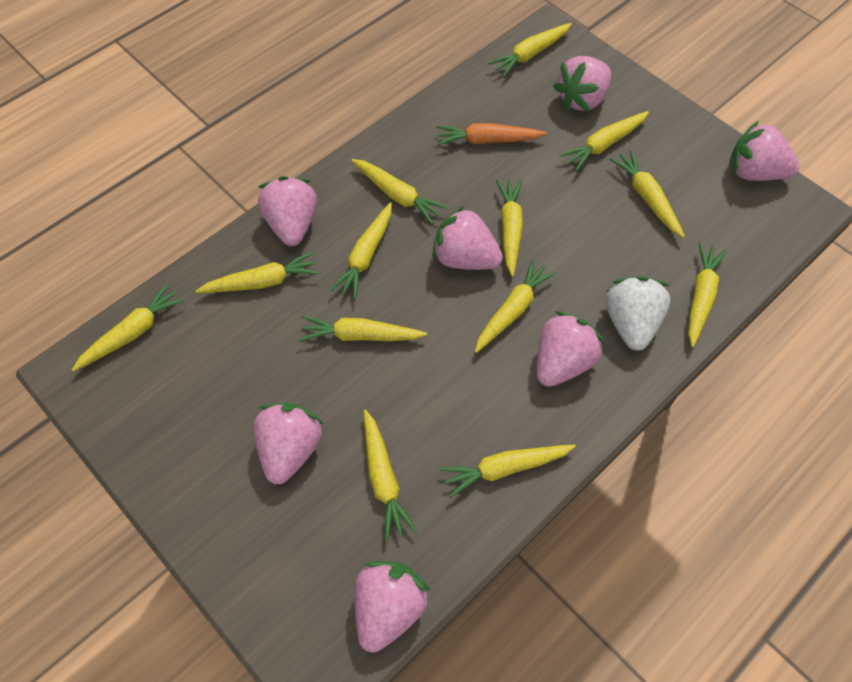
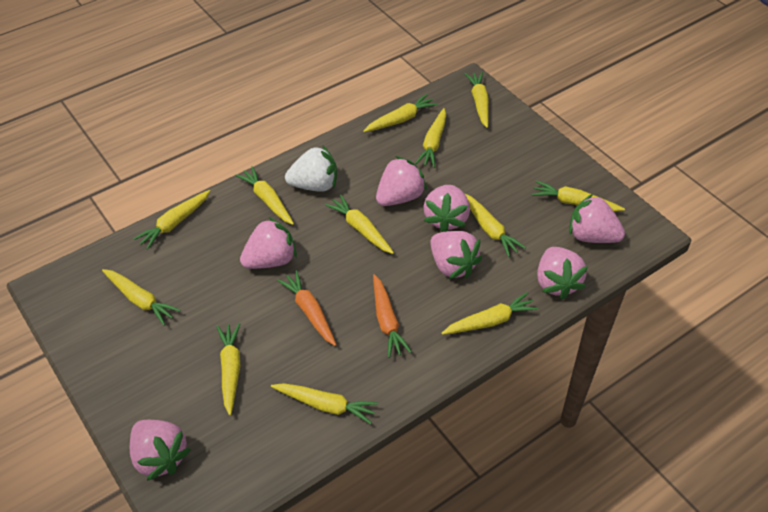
orange carrot: 1 -> 2
yellow carrot: 13 -> 12

